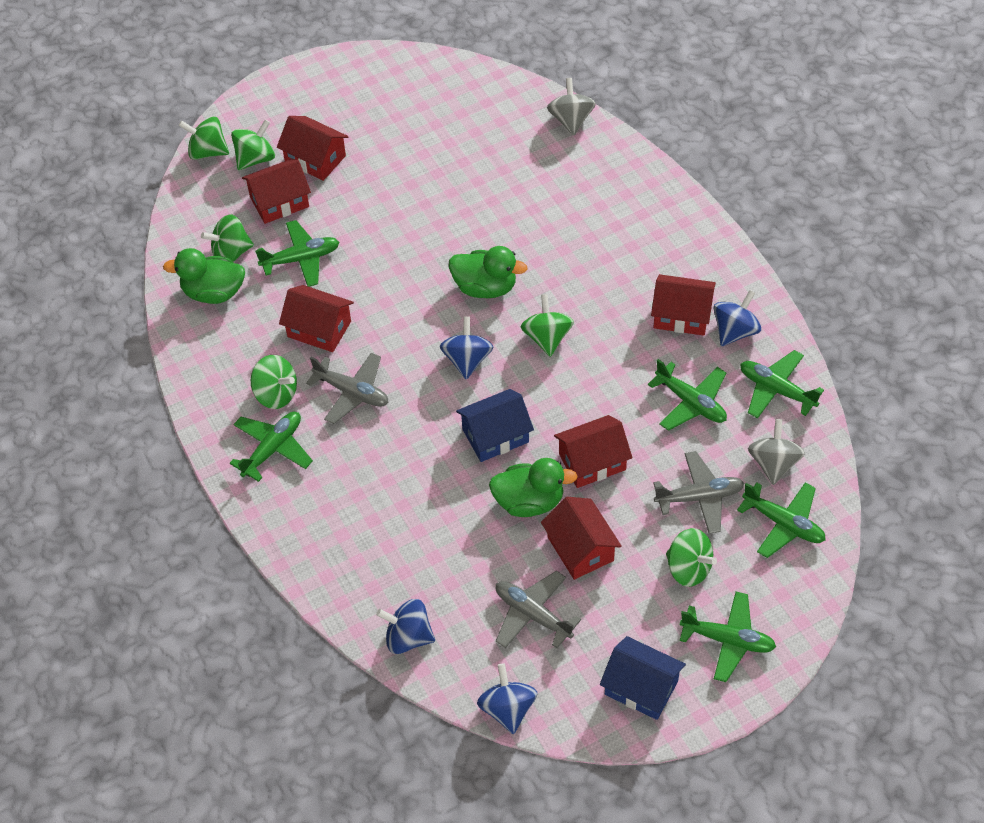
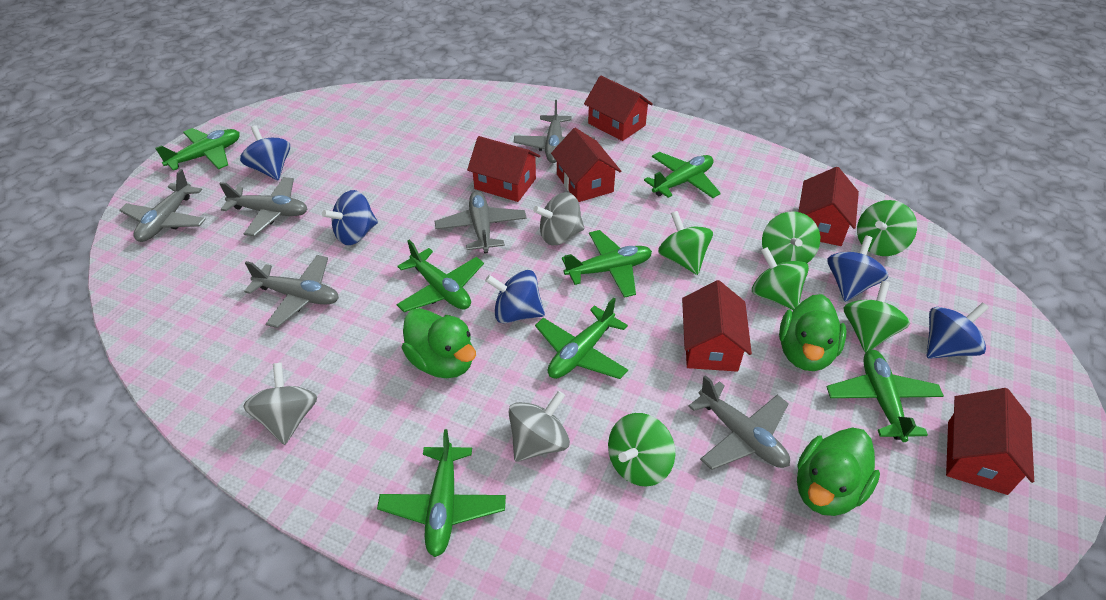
blue house: 2 -> 0
blue spinning top: 4 -> 5
green plane: 6 -> 7
grey plane: 3 -> 6
grey spinning top: 2 -> 3

